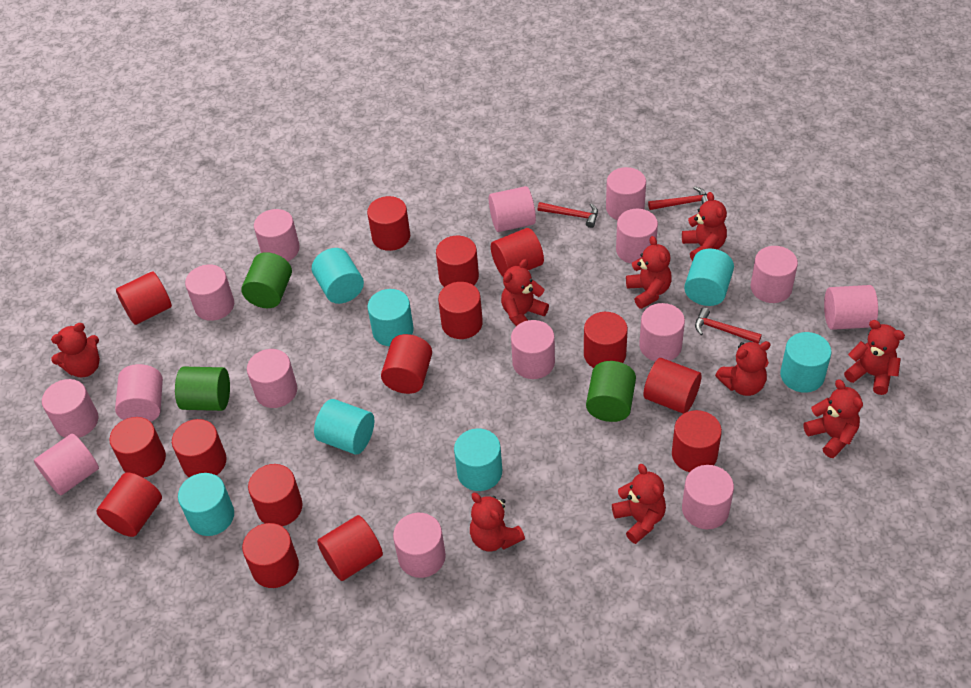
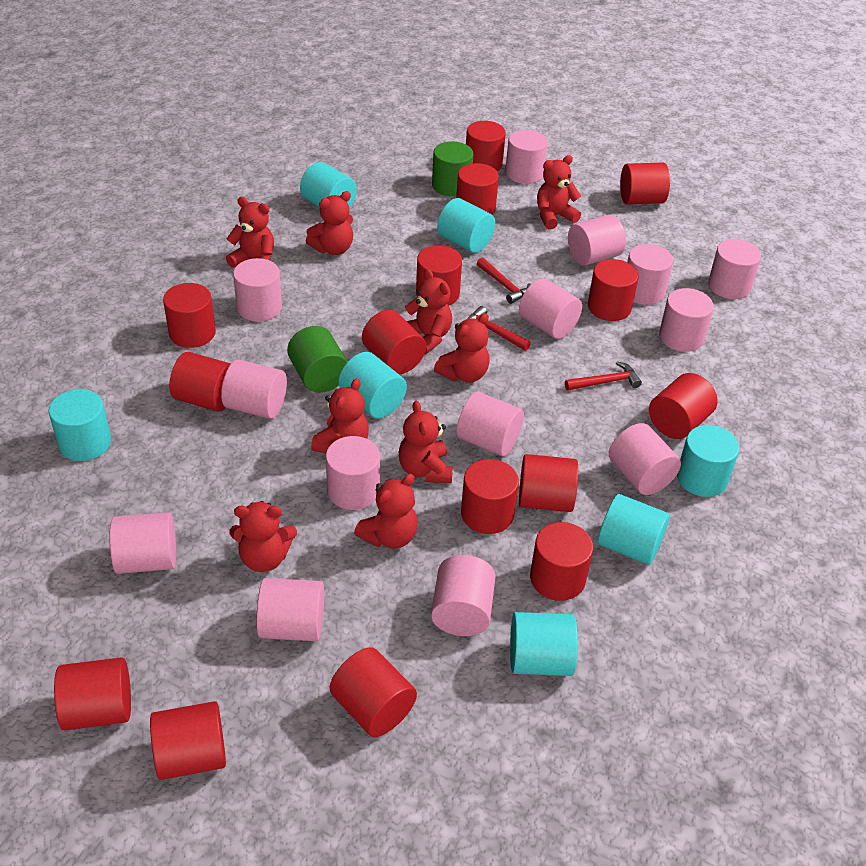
green cylinder: 3 -> 2
pink cylinder: 15 -> 14

